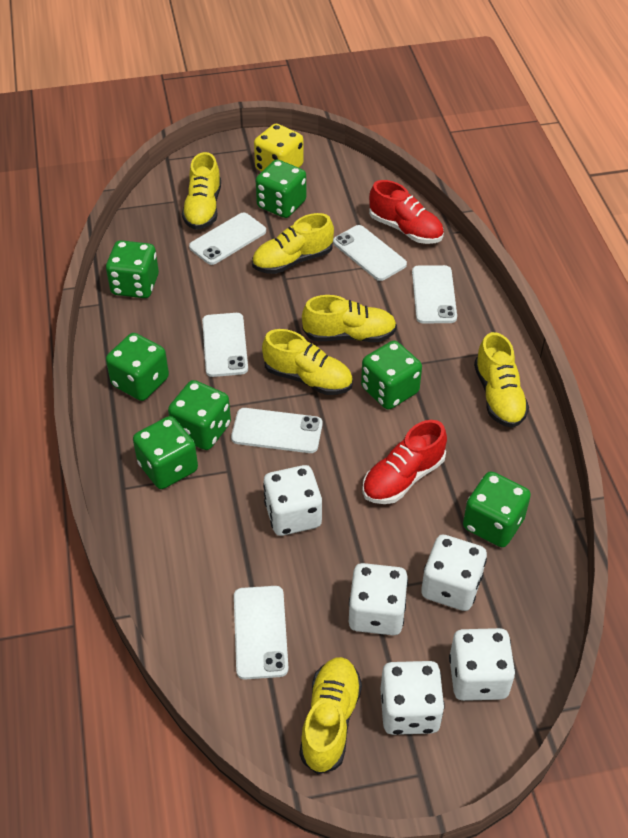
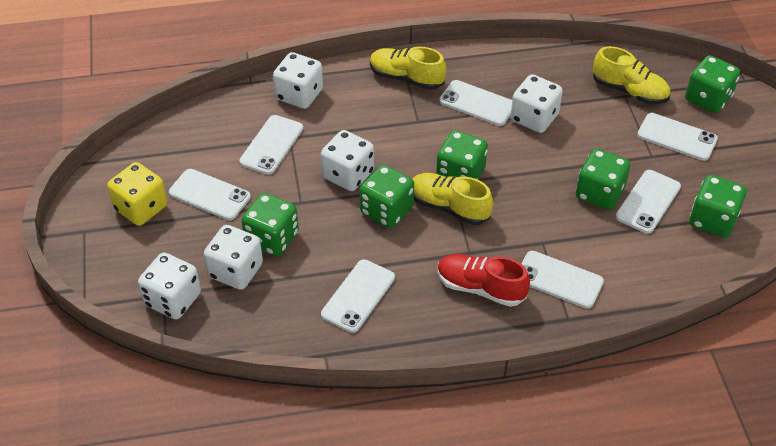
green dice: 7 -> 6
red shoe: 2 -> 1
white phone: 6 -> 7
yellow shoe: 6 -> 3

